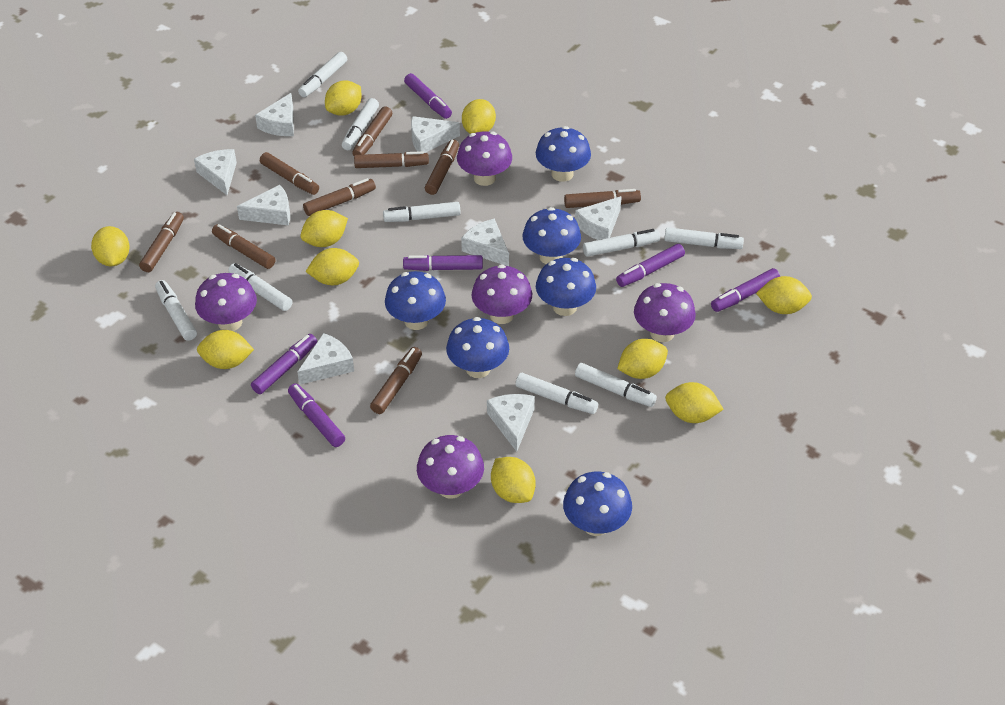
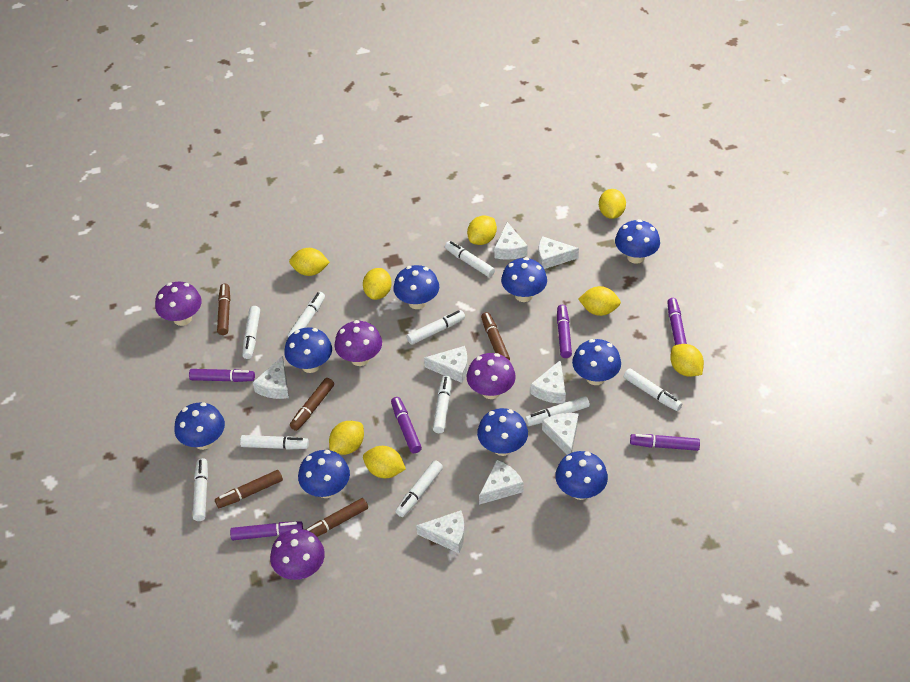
blue mushroom: 6 -> 9
brown marker: 9 -> 5
purple mushroom: 5 -> 4
white marker: 9 -> 10
yellow lemon: 10 -> 8

